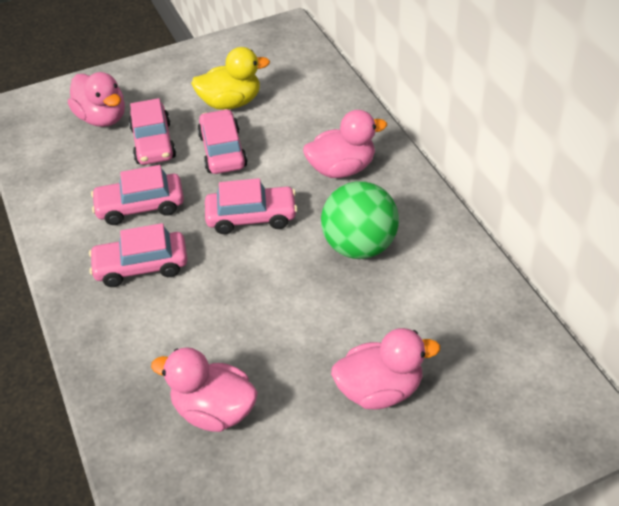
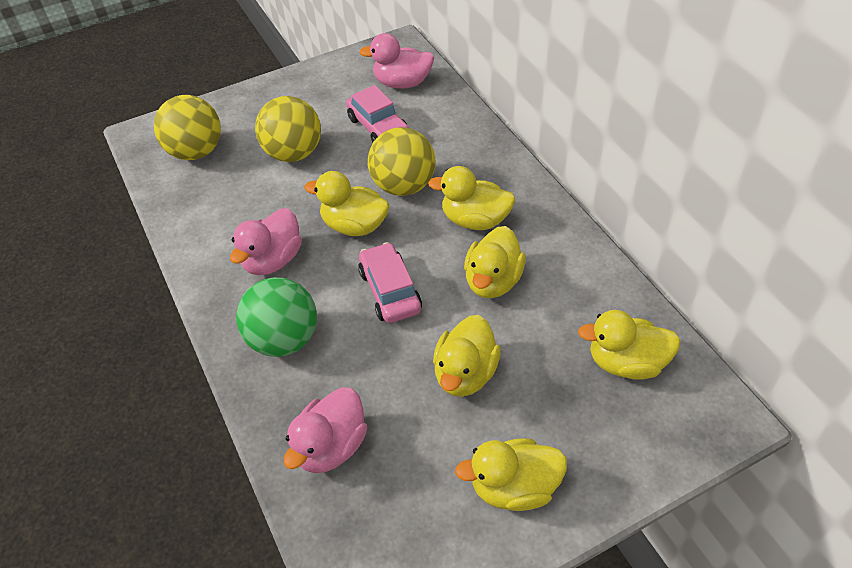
pink car: 5 -> 2
pink duck: 4 -> 3
yellow ball: 0 -> 3
yellow duck: 1 -> 6

